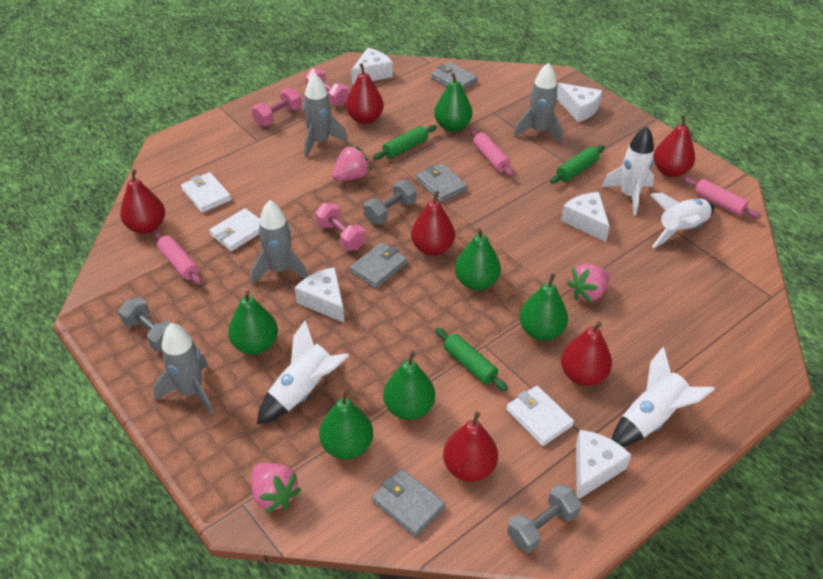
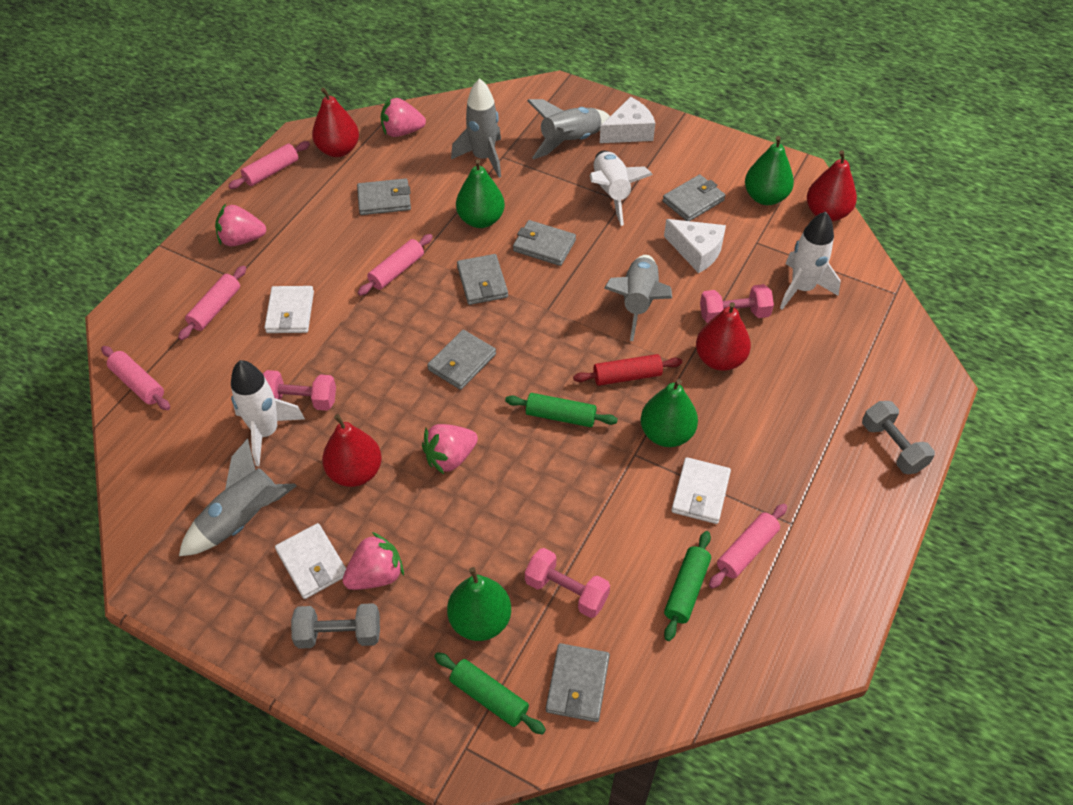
green pear: 6 -> 4
grey dumbbell: 3 -> 2
grey wallet: 4 -> 6
pink rolling pin: 3 -> 5
pink strawberry: 3 -> 4
red pear: 6 -> 4
red rolling pin: 0 -> 1
white cheese: 5 -> 2
white rocket: 4 -> 3

